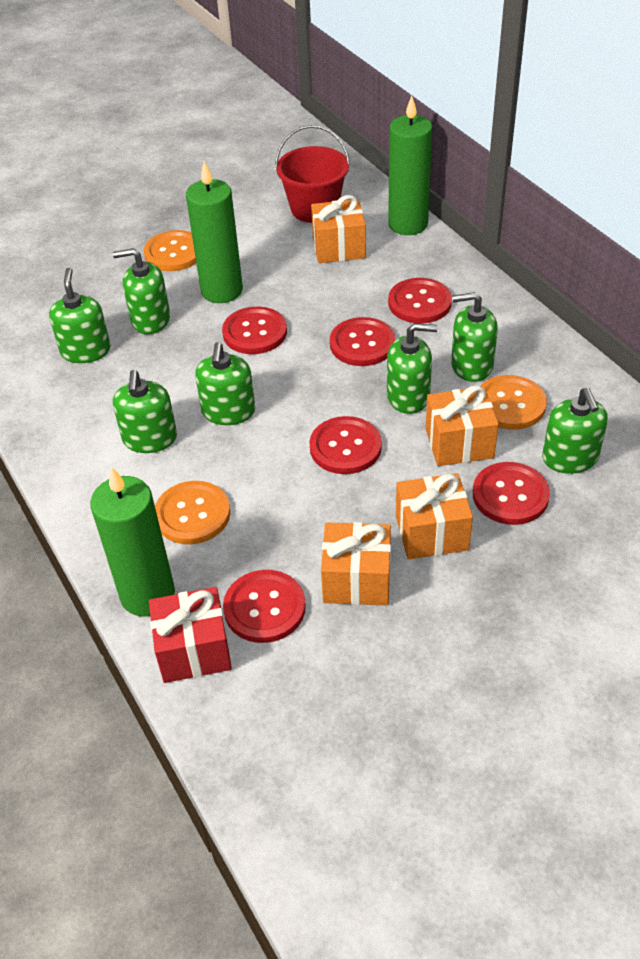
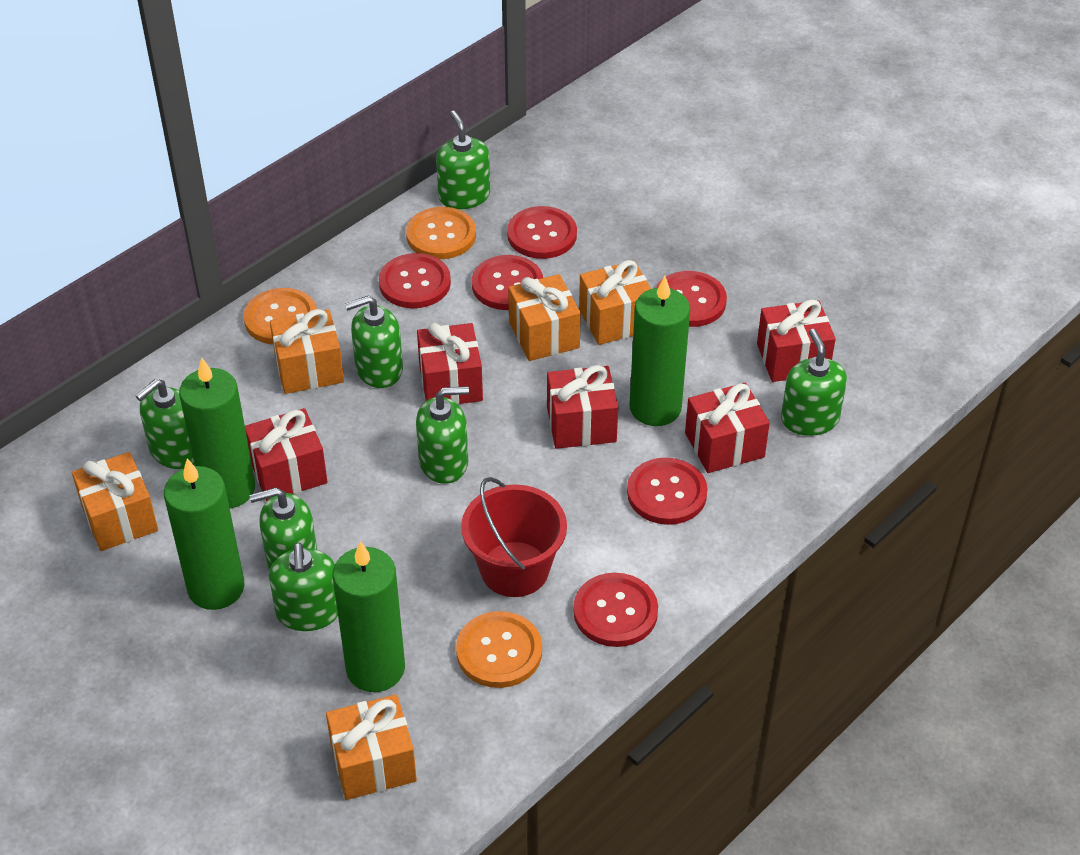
green candle: 3 -> 4
orange gift: 4 -> 5
red gift: 1 -> 5

